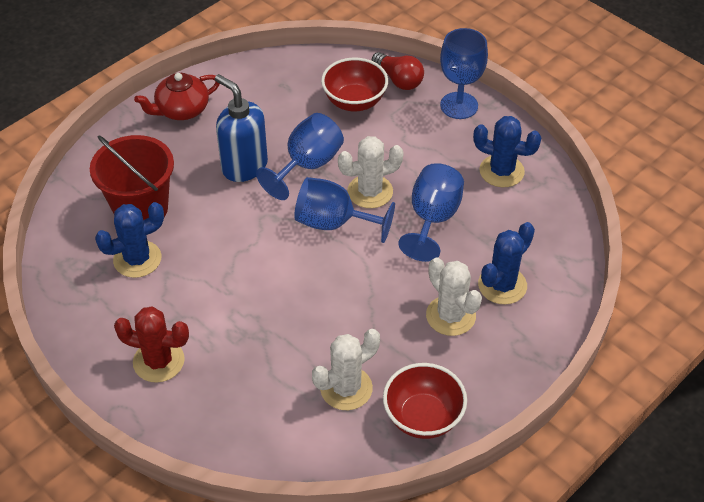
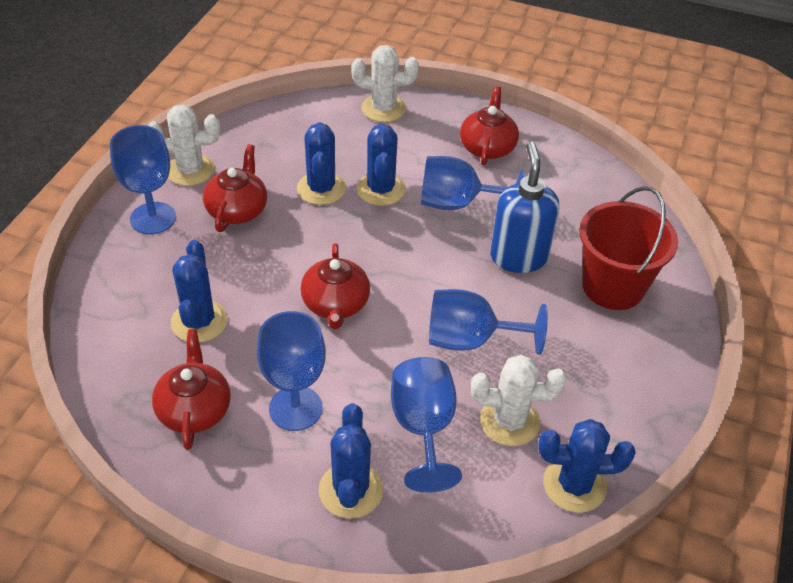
blue cactus: 3 -> 5
blue goblet: 4 -> 5
red bowl: 2 -> 0
red cactus: 1 -> 0
red light bulb: 1 -> 0
red teapot: 1 -> 4

